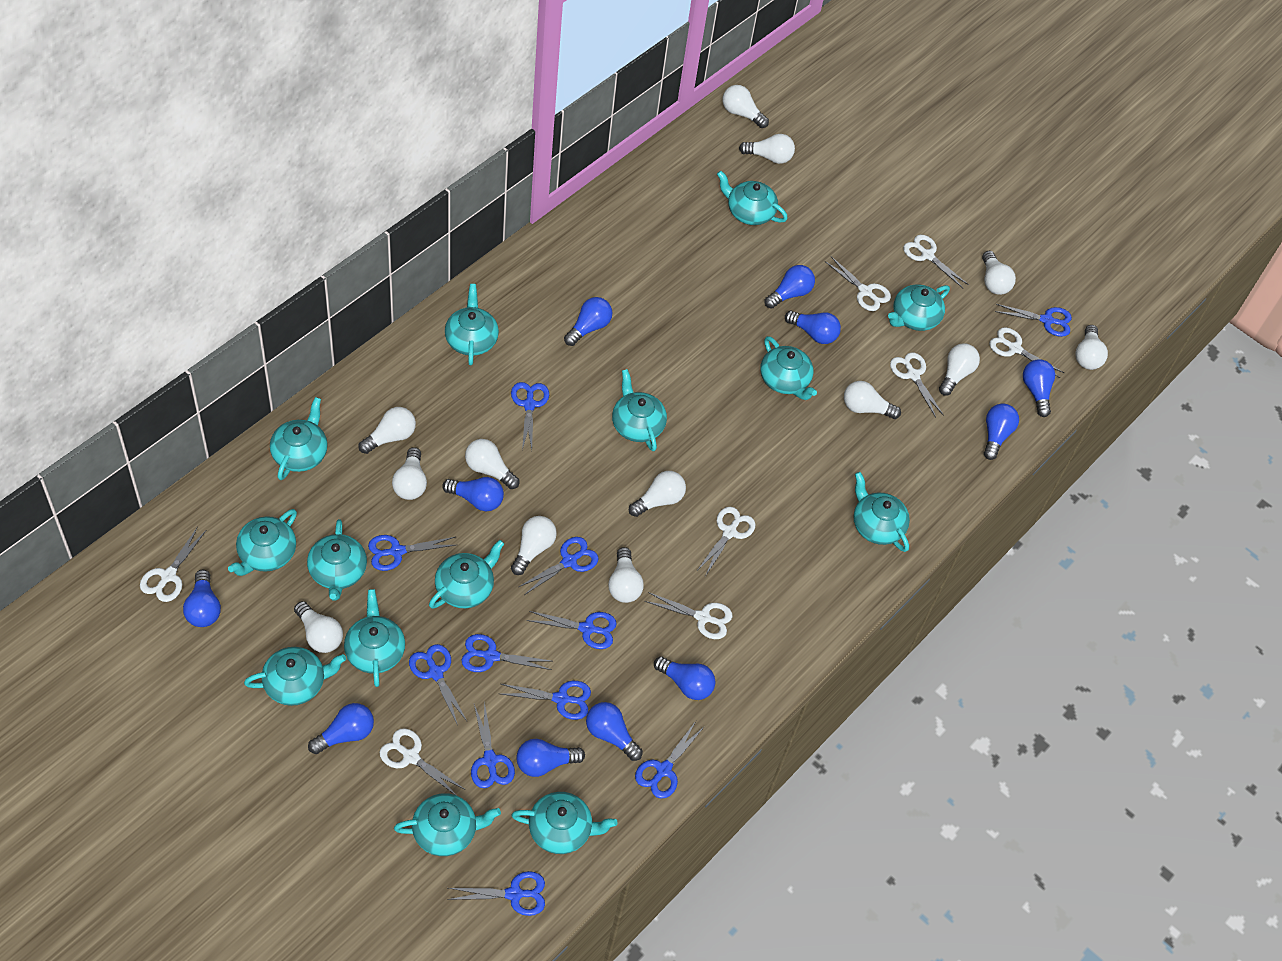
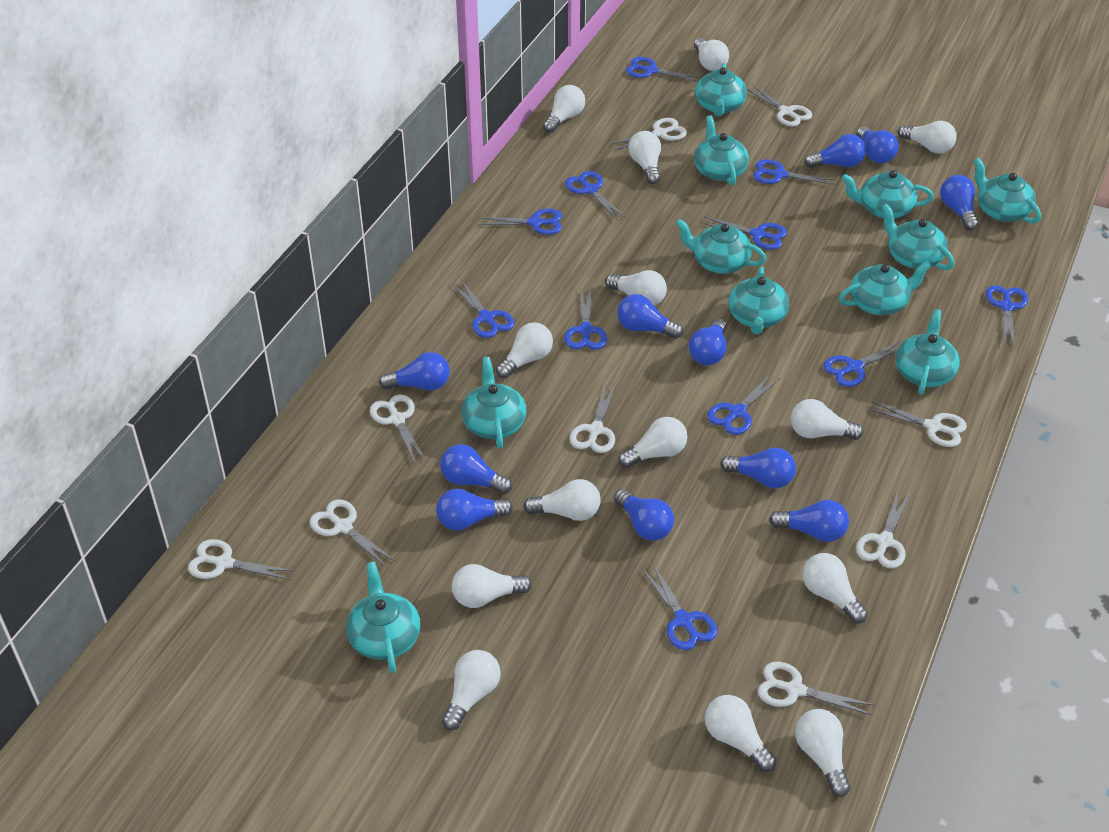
turquoise teapot: 14 -> 11
white light bulb: 13 -> 14
white scissors: 8 -> 9

